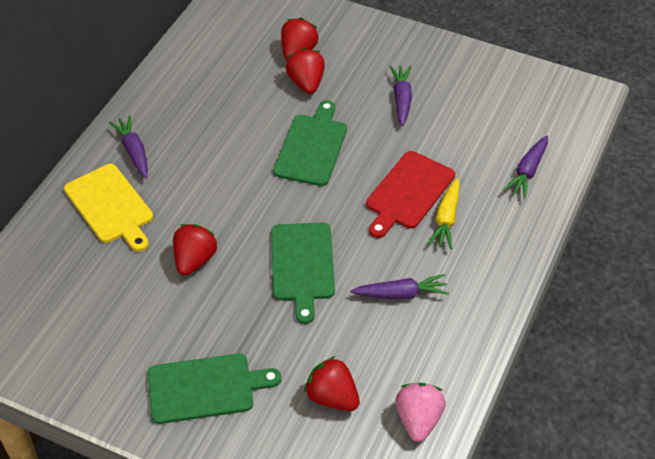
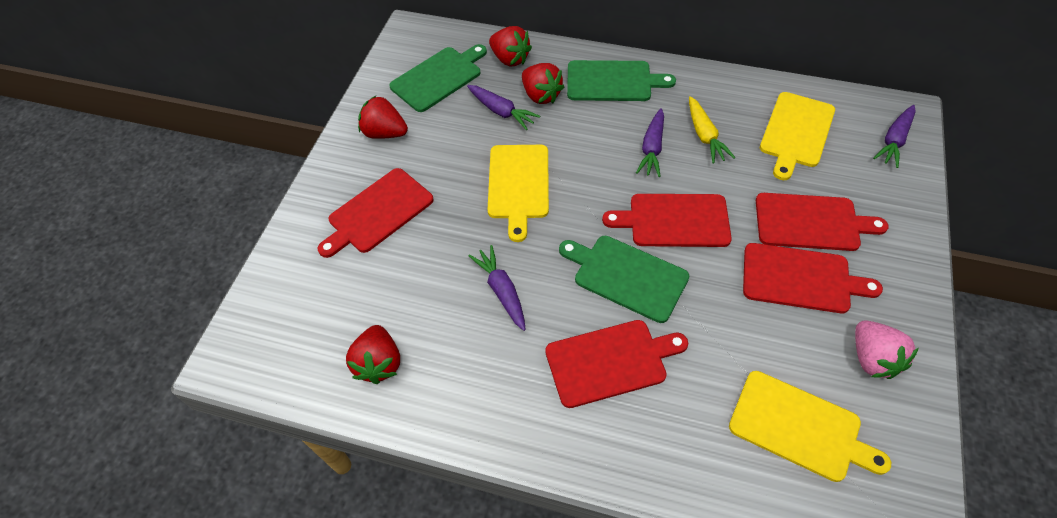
red cutting board: 1 -> 5
yellow cutting board: 1 -> 3

